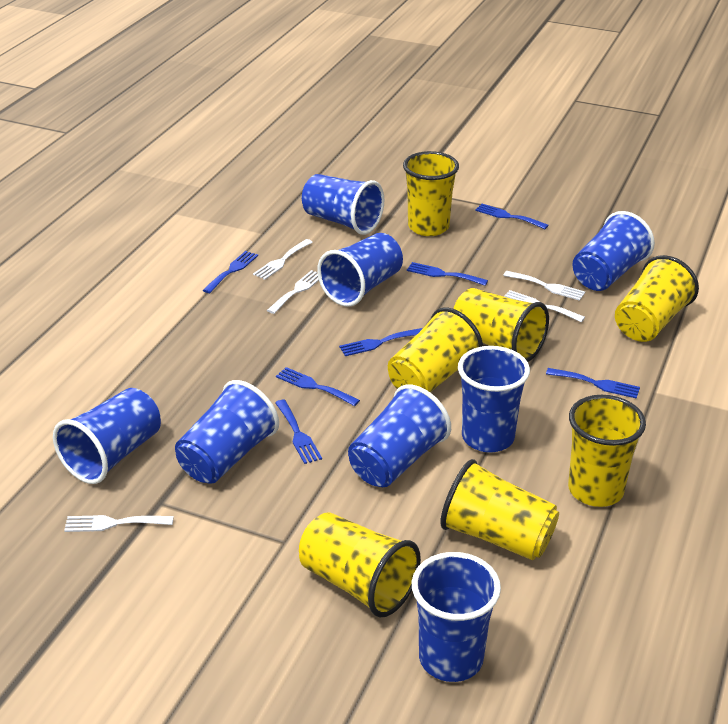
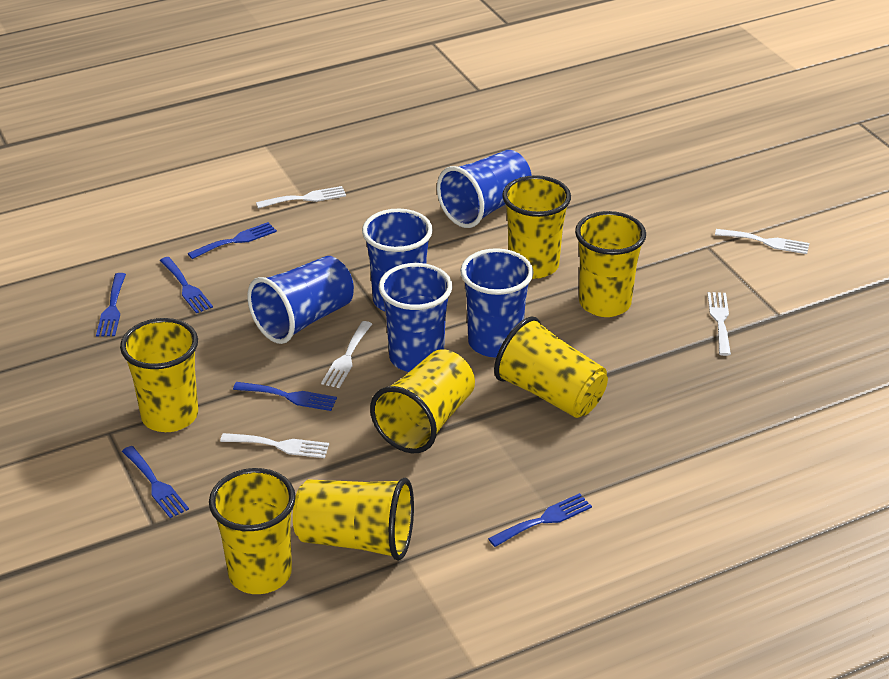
blue cup: 8 -> 5
blue fork: 7 -> 6

